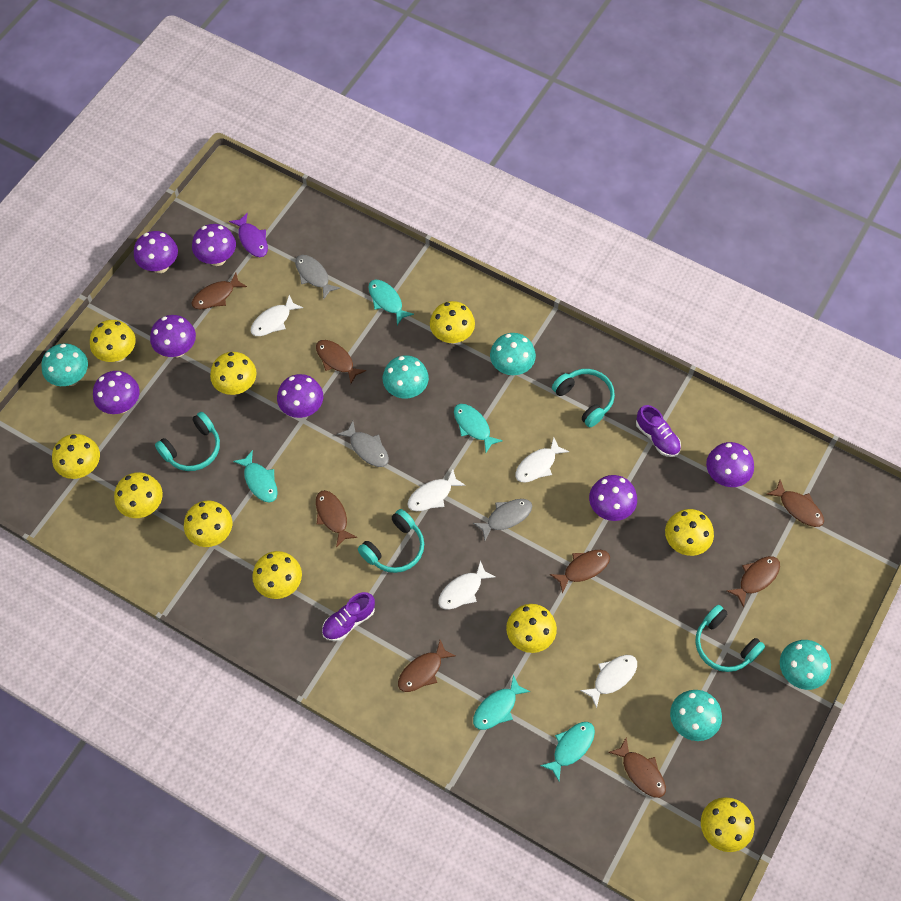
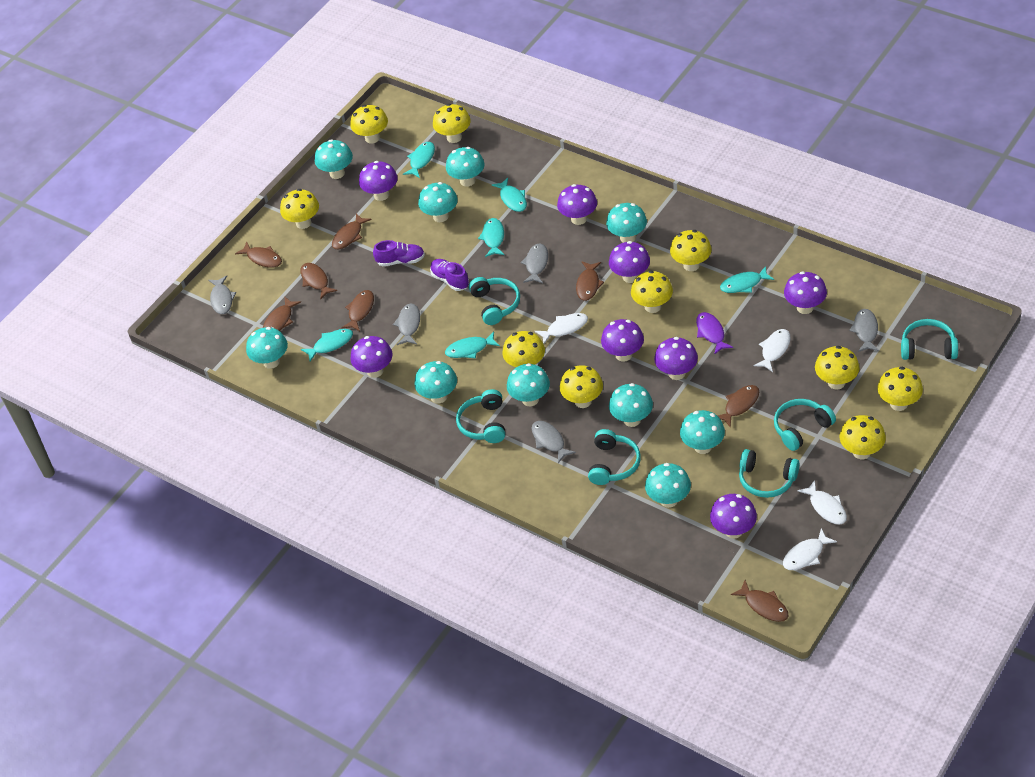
grey fish: 3 -> 5
purple mushroom: 7 -> 8
turquoise fish: 5 -> 6
turquoise headphones: 4 -> 6
turquoise mushroom: 5 -> 10
white fish: 5 -> 4

